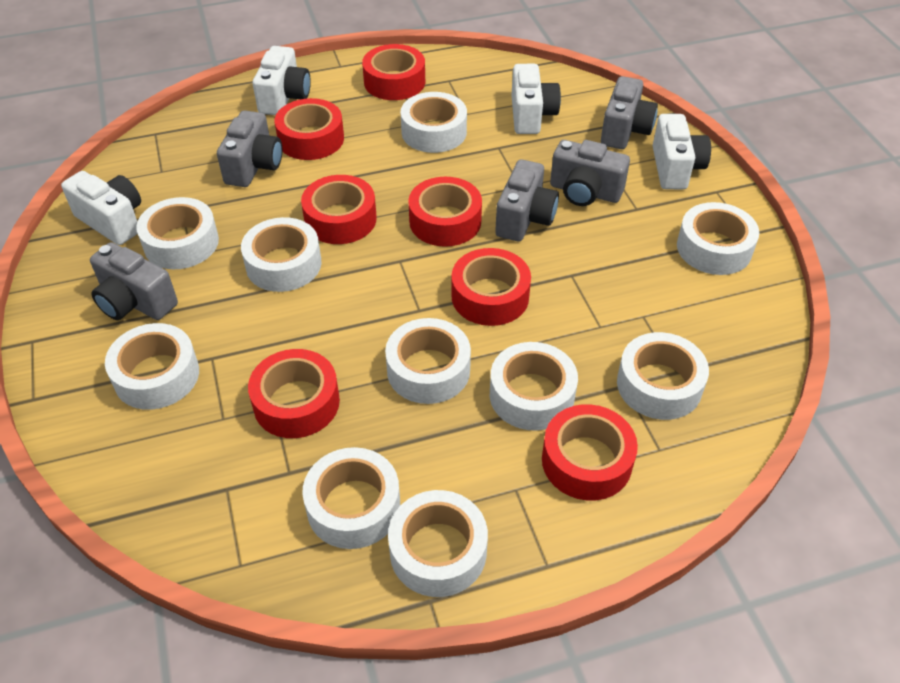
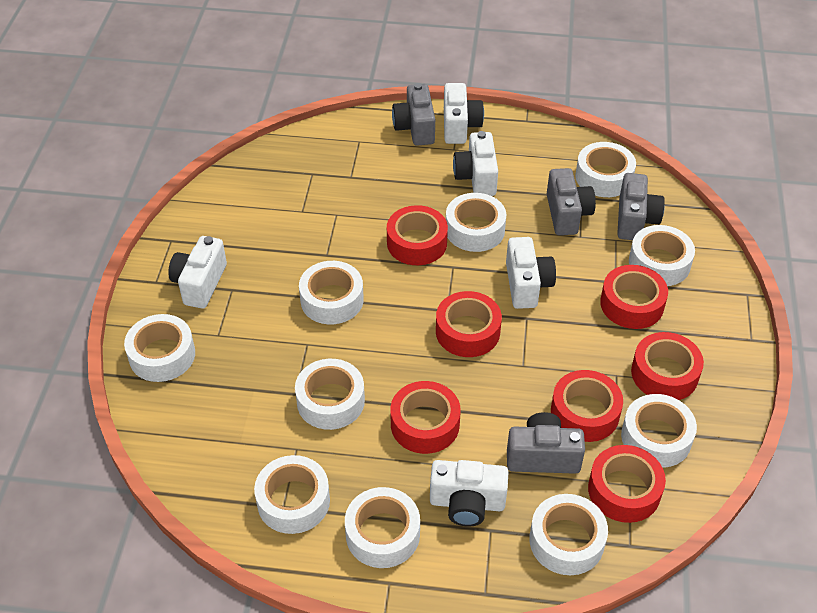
grey camera: 5 -> 4
white camera: 4 -> 5

